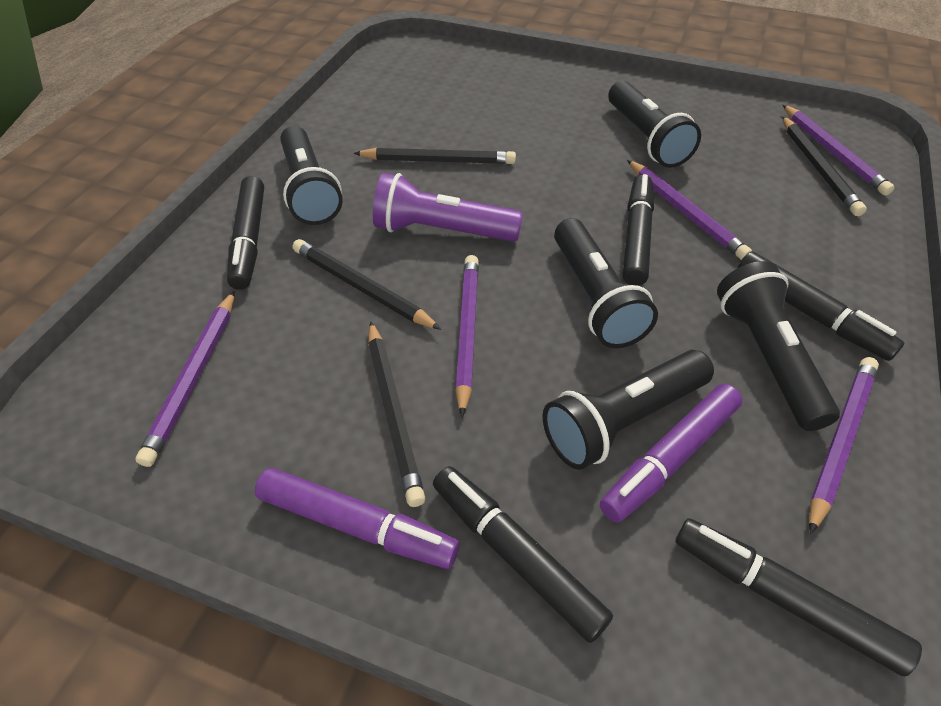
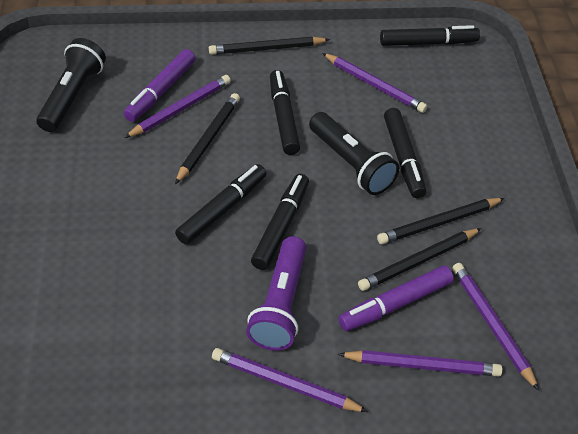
black flashlight: 5 -> 2

